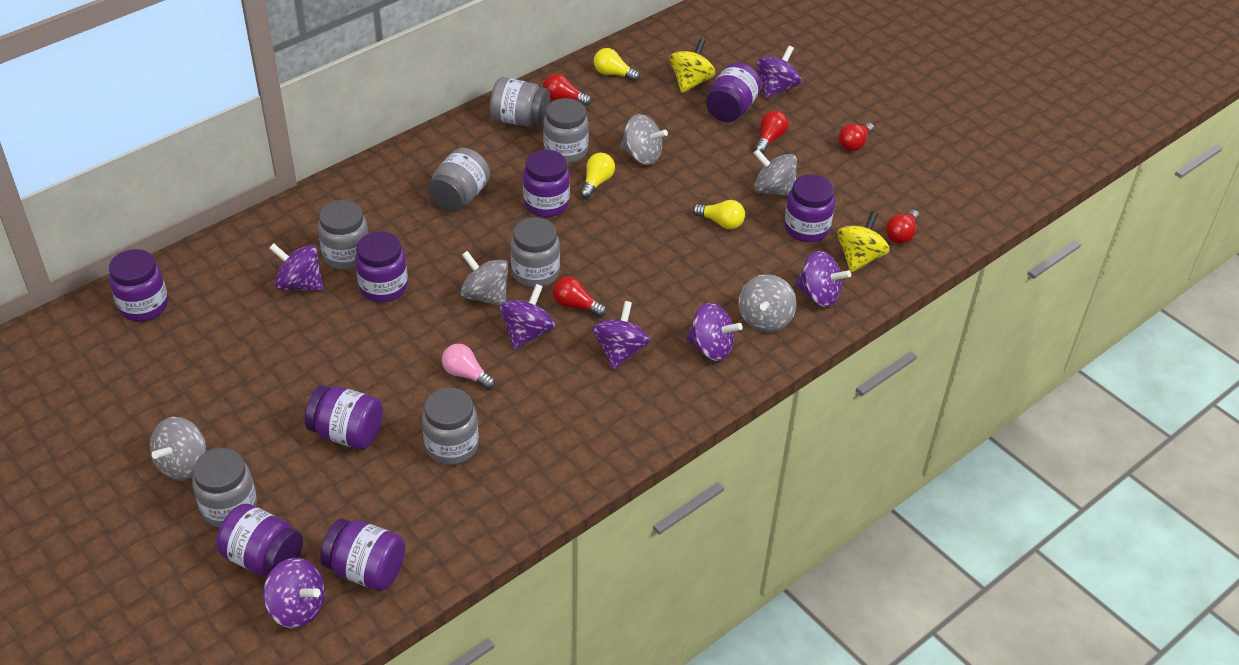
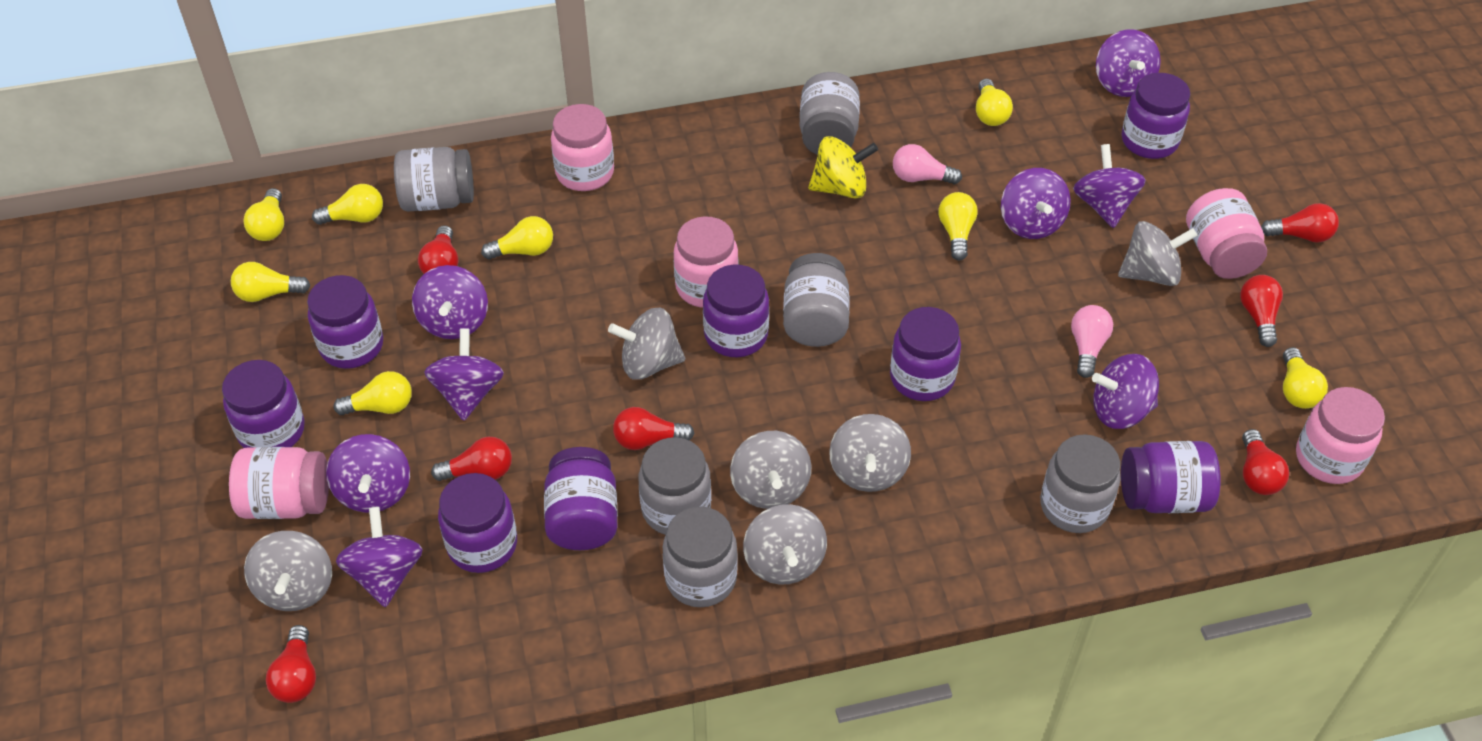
grey jar: 7 -> 6
grey spinning top: 5 -> 6
pink jar: 0 -> 5
pink light bulb: 1 -> 2
purple spinning top: 7 -> 8
red light bulb: 5 -> 7
yellow light bulb: 3 -> 8
yellow spinning top: 2 -> 1

